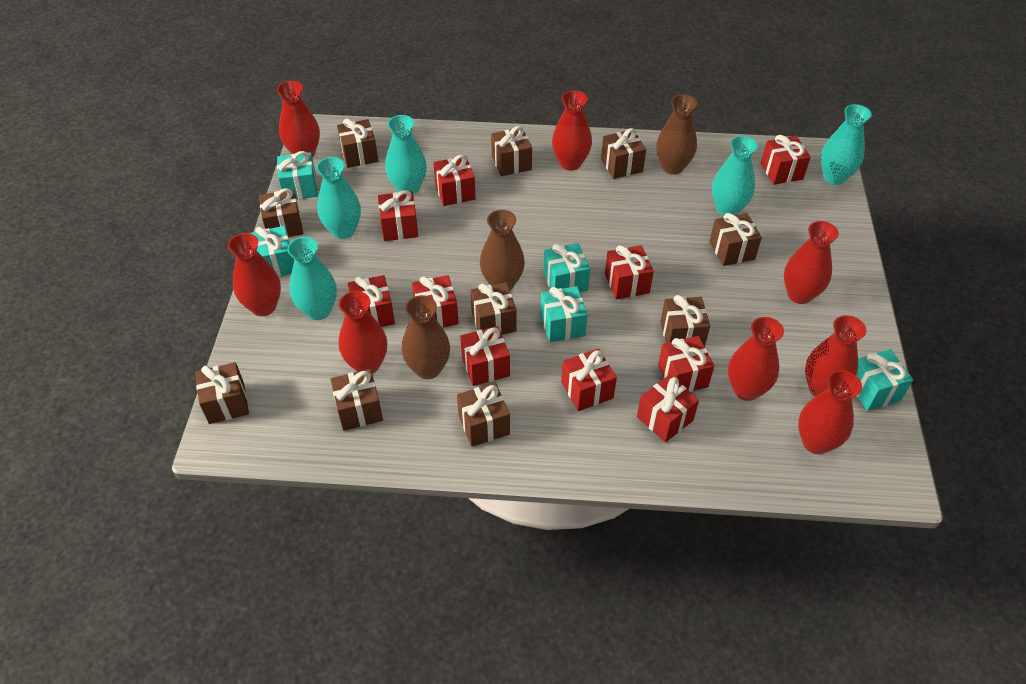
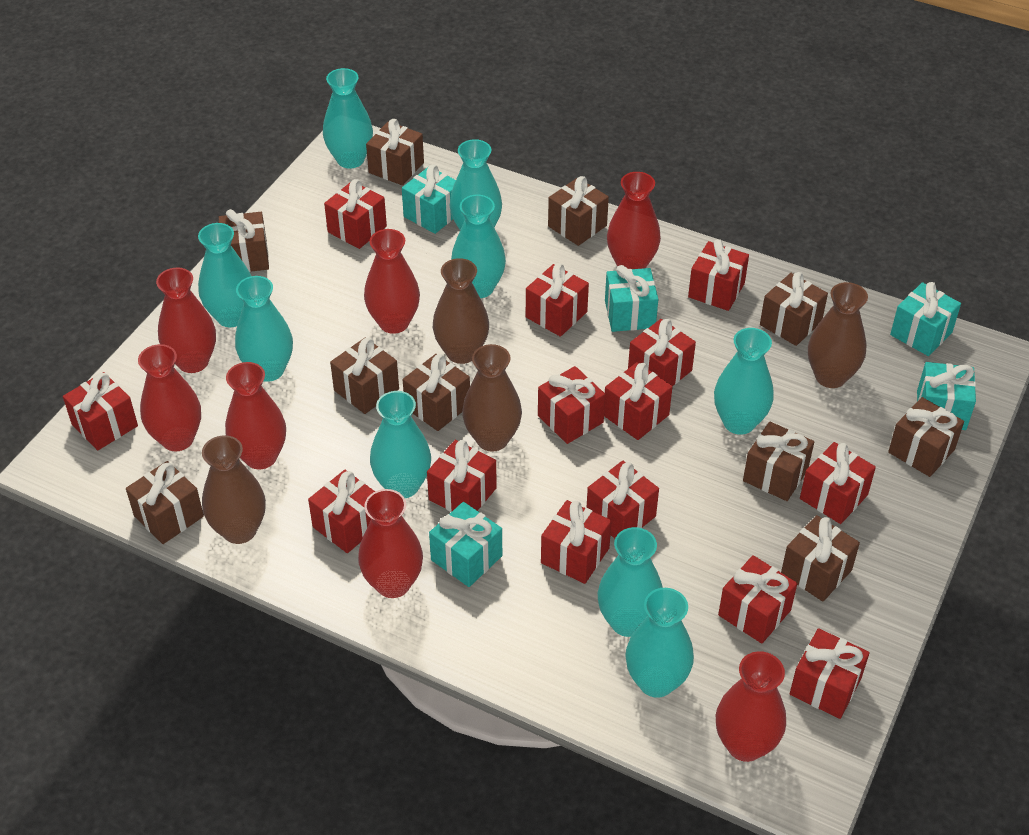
brown vase: 3 -> 4
red gift: 10 -> 14
red vase: 8 -> 7
turquoise vase: 5 -> 9

